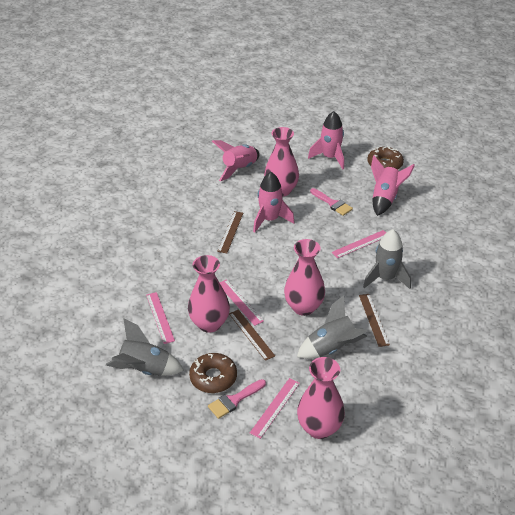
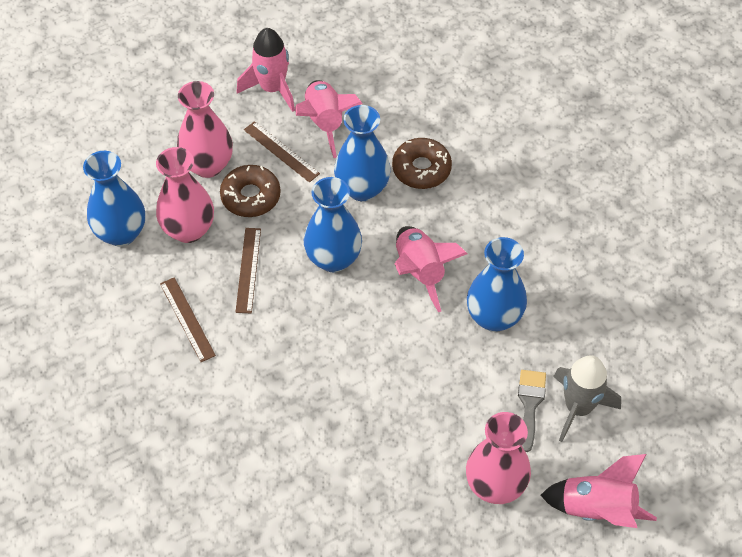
blue vase: 0 -> 4
grey brush: 0 -> 1
grey rocket: 3 -> 1
pink brush: 2 -> 0
pink ruler: 4 -> 0
pink vase: 4 -> 3

